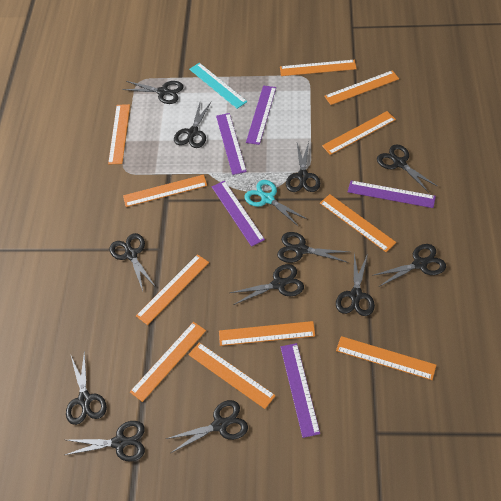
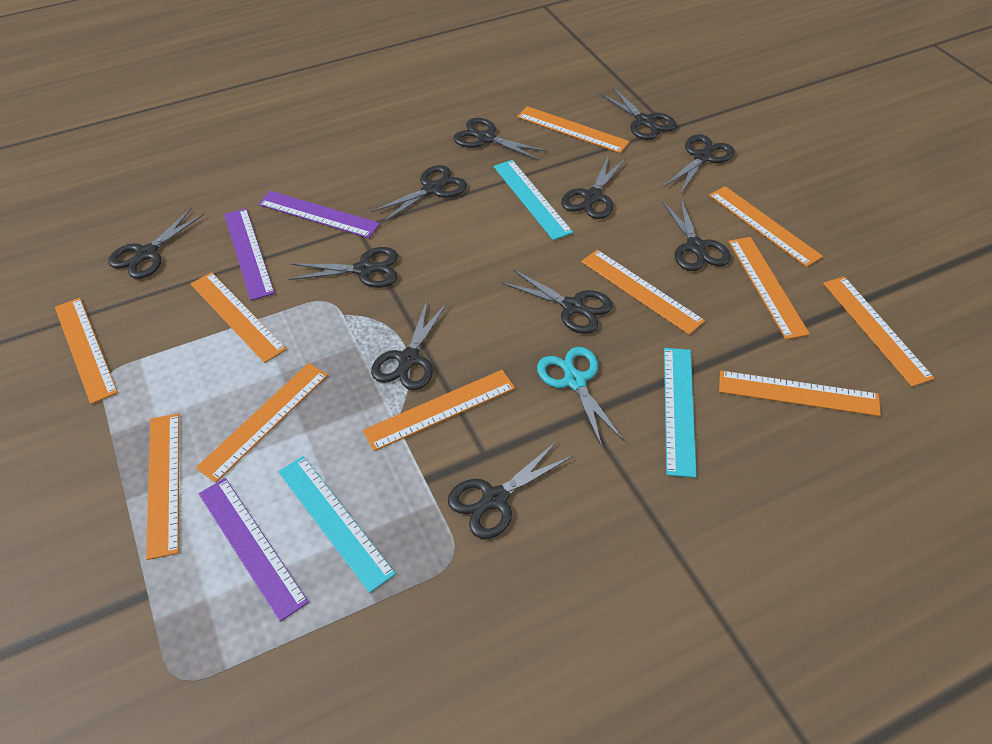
black scissors: 12 -> 11
purple ruler: 5 -> 3
turquoise ruler: 1 -> 3

